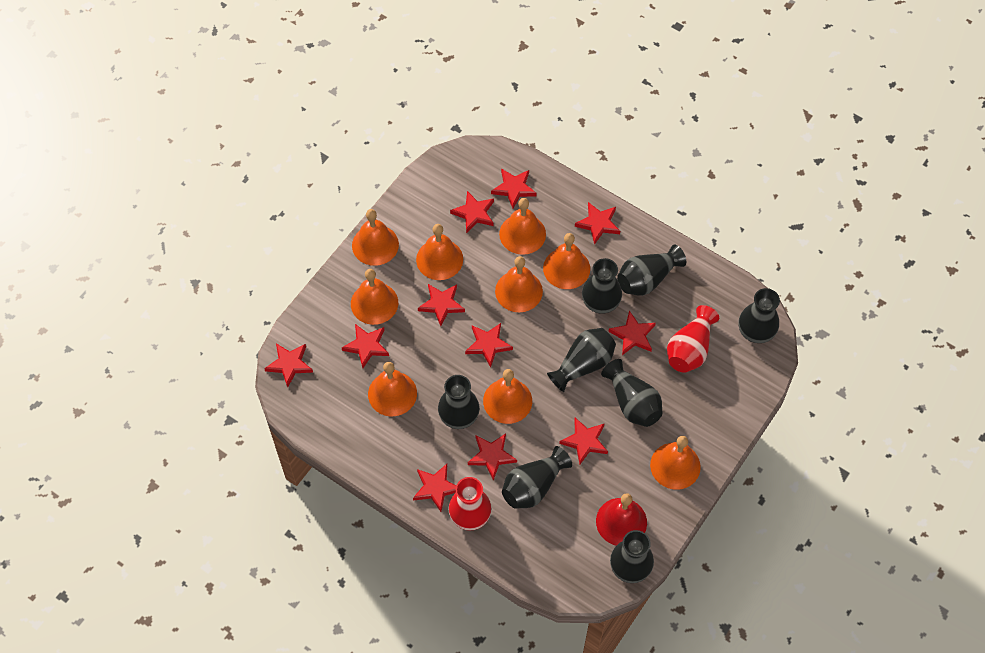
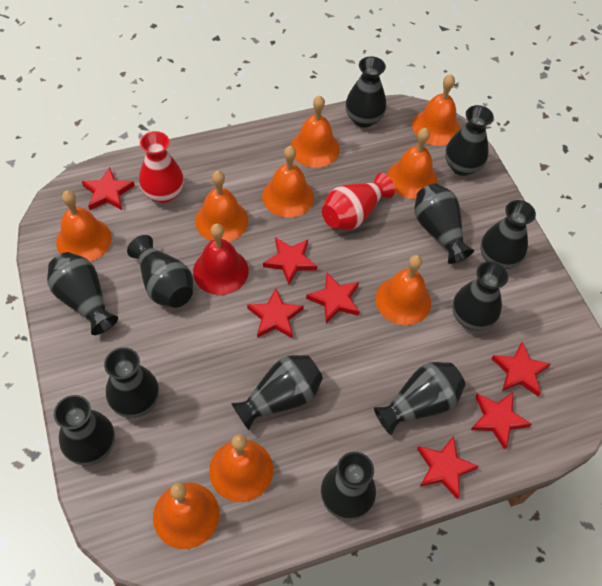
black vase: 8 -> 12
red star: 11 -> 7

